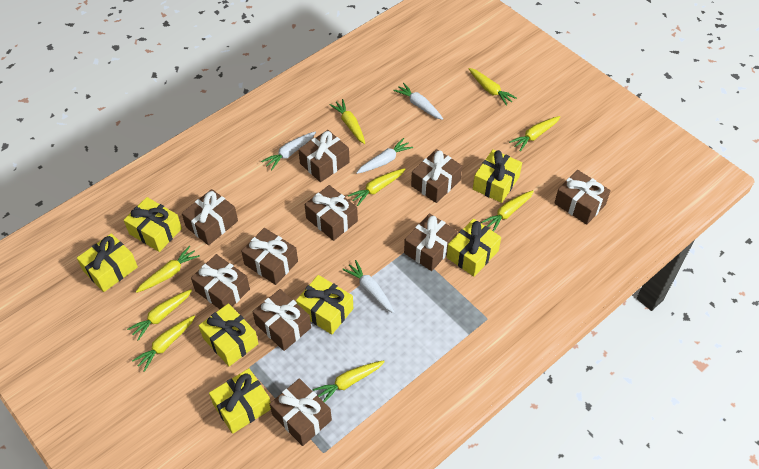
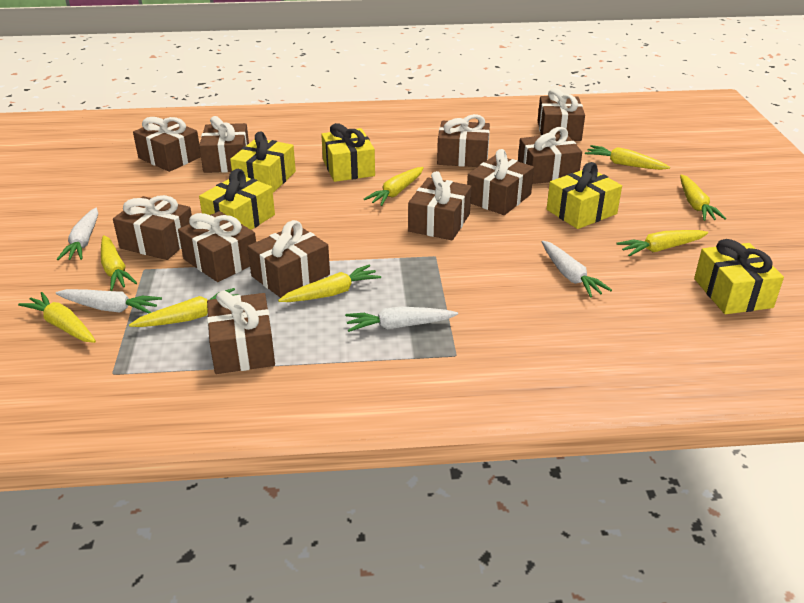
brown gift: 10 -> 11
yellow carrot: 9 -> 8
yellow gift: 7 -> 5

